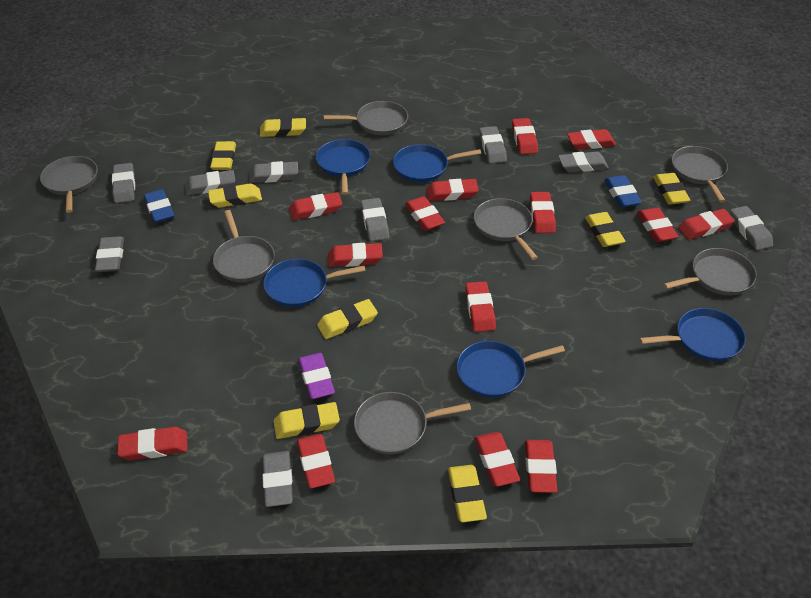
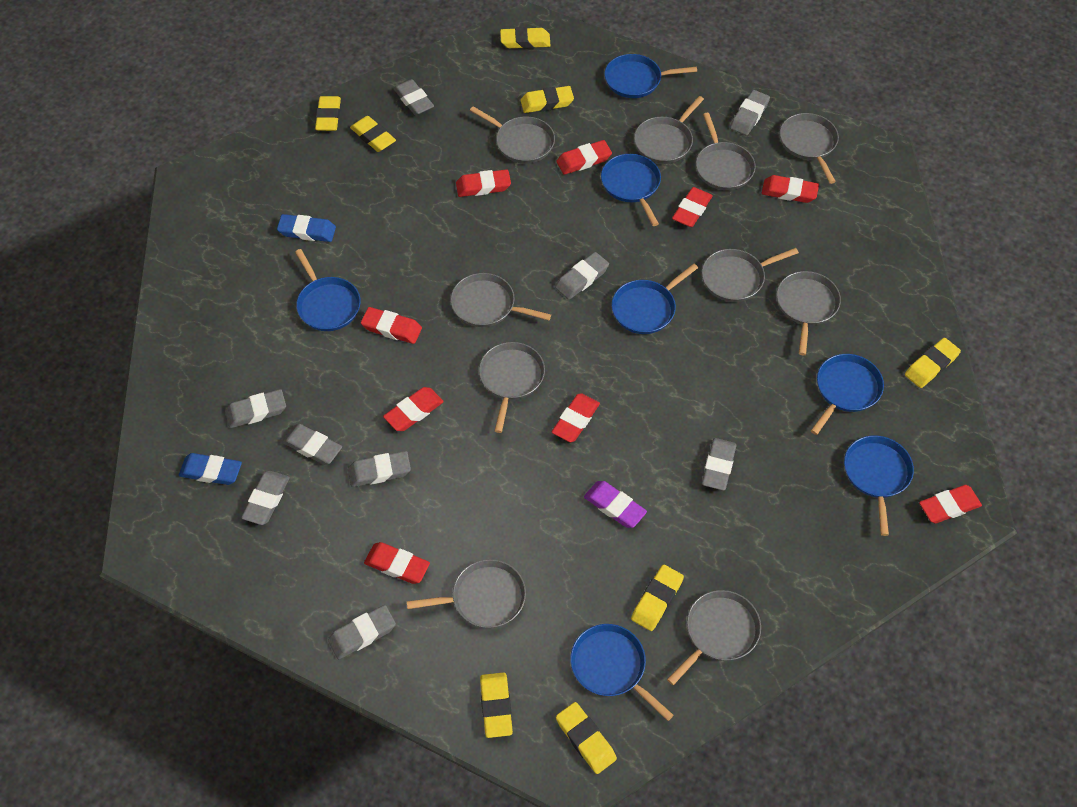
blue pan: 5 -> 7
grey pan: 7 -> 10
red eraser: 14 -> 9

